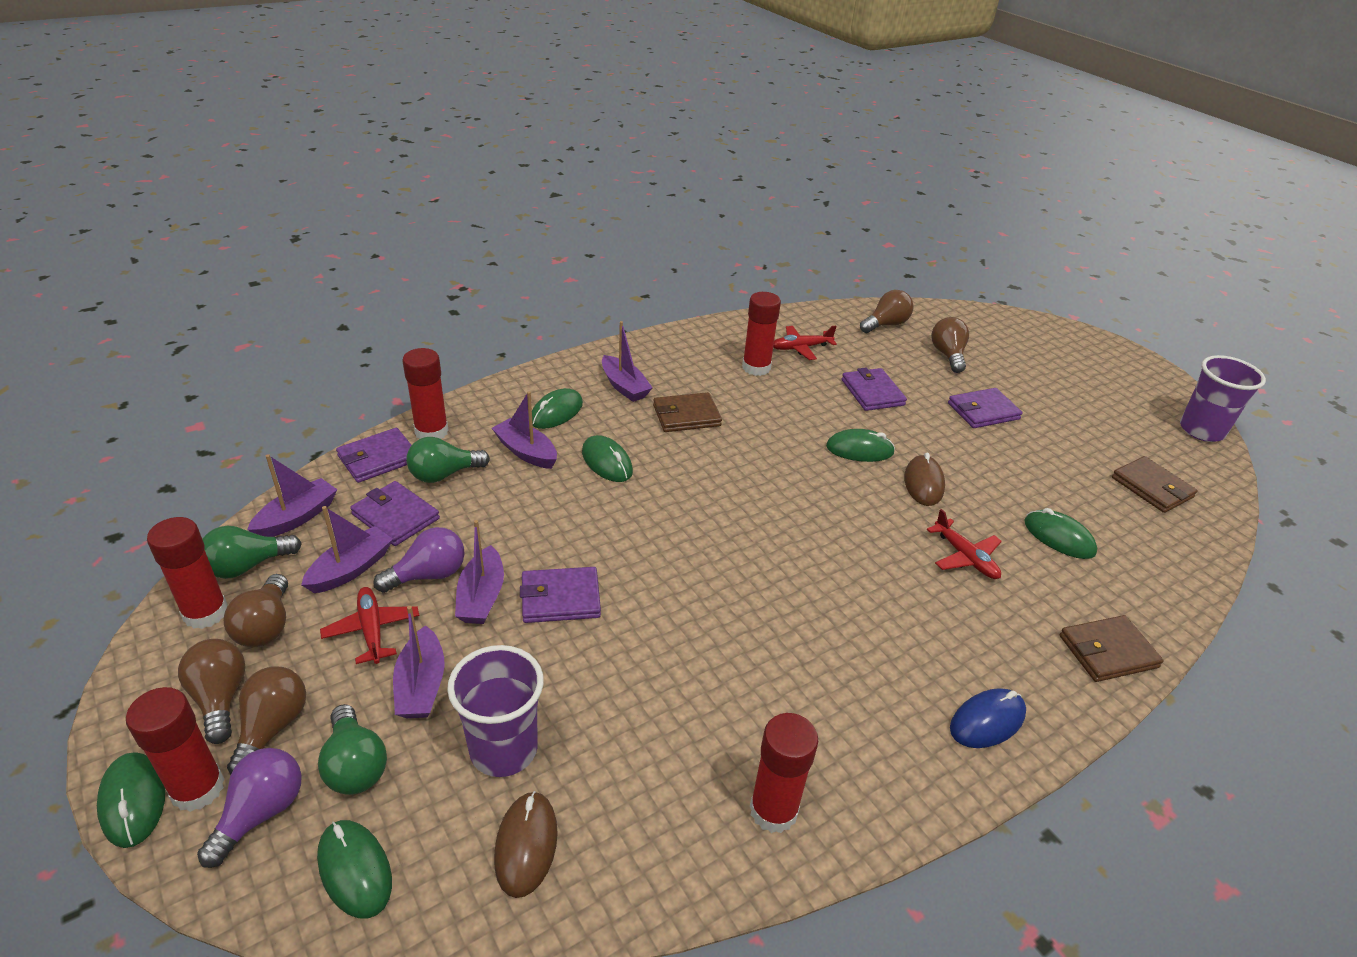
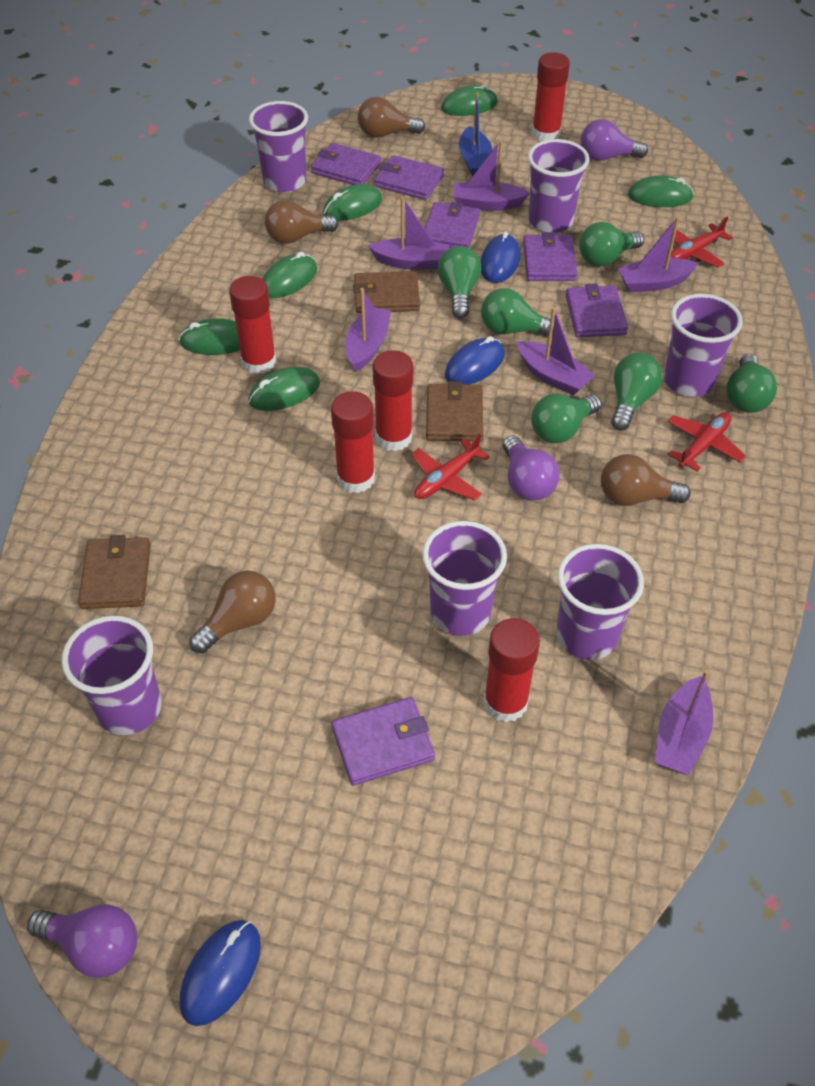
blue boat: 0 -> 1
blue mouse: 1 -> 3
brown light bulb: 5 -> 4
brown mouse: 2 -> 0
green light bulb: 3 -> 6
purple cup: 2 -> 6
purple light bulb: 2 -> 3
purple wallet: 5 -> 6

